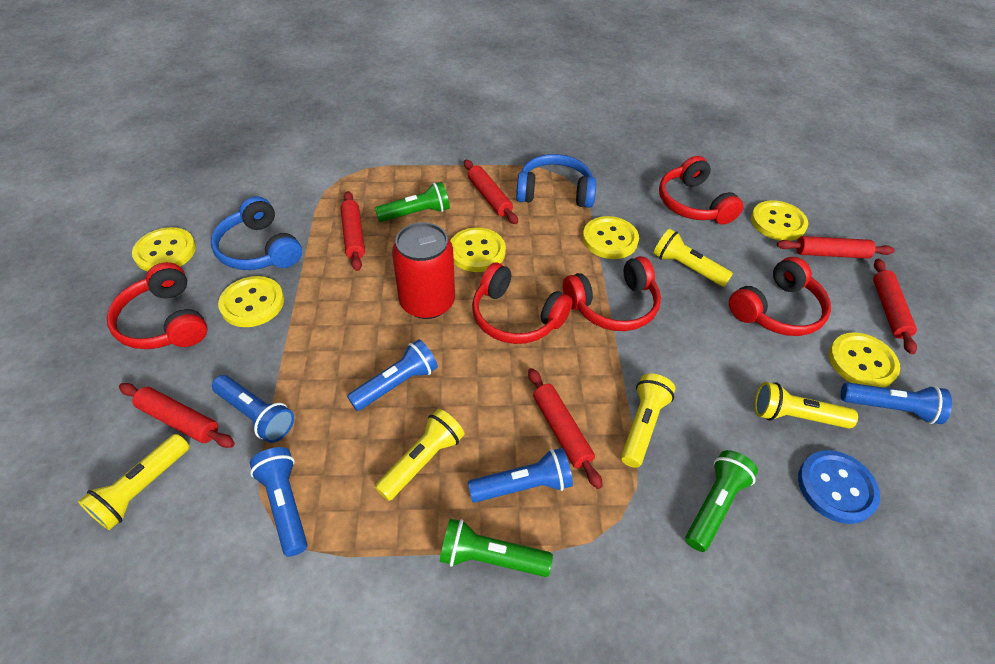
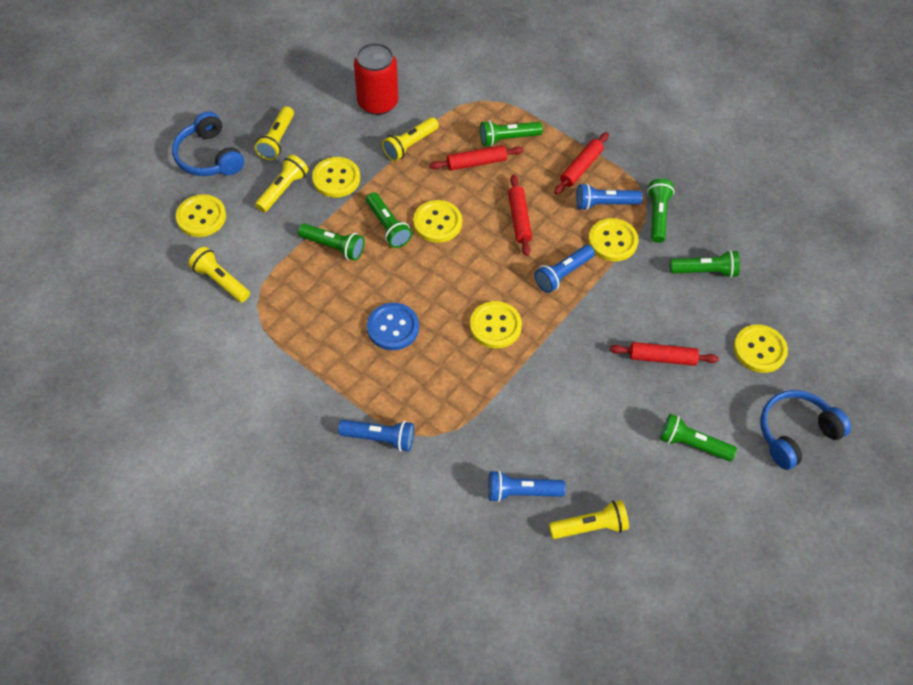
blue flashlight: 5 -> 4
green flashlight: 3 -> 6
red headphones: 5 -> 0
red rolling pin: 6 -> 4

